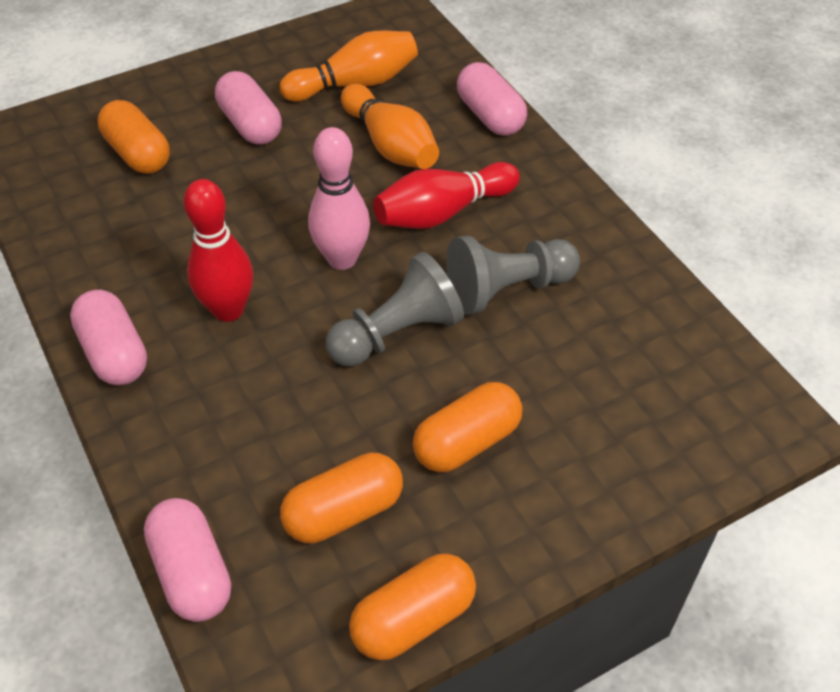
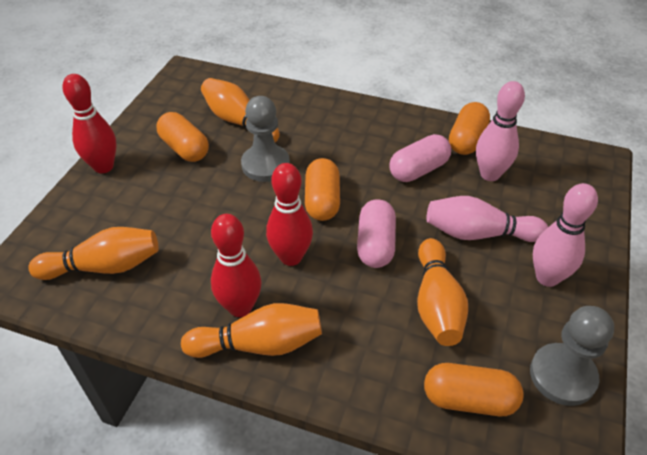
orange bowling pin: 2 -> 4
pink bowling pin: 1 -> 3
pink capsule: 4 -> 2
red bowling pin: 2 -> 3

